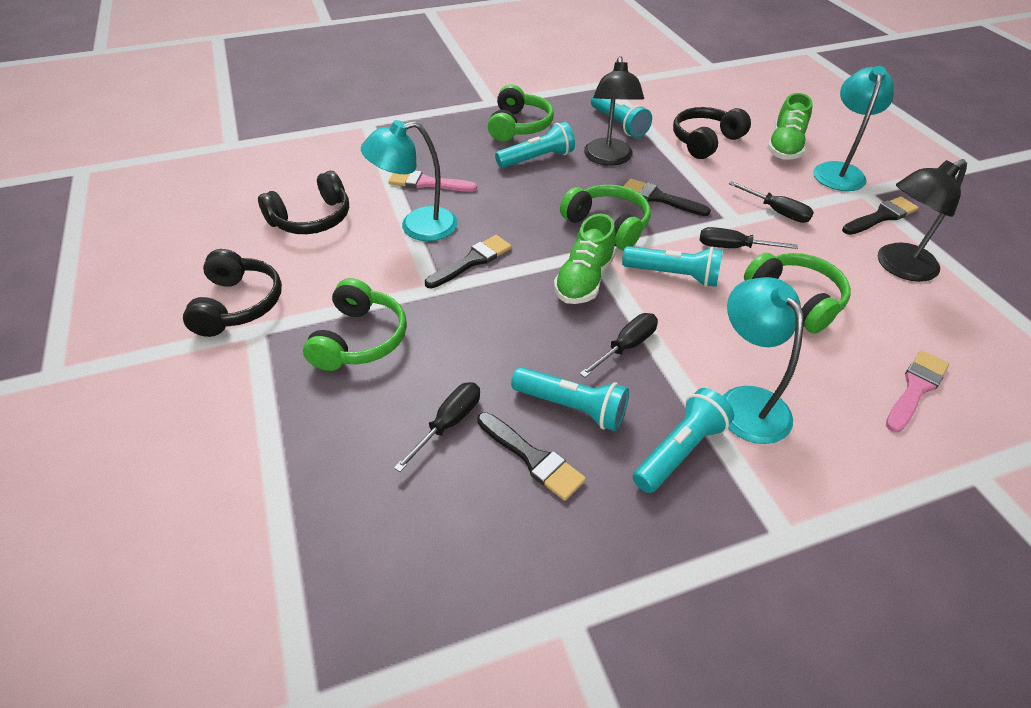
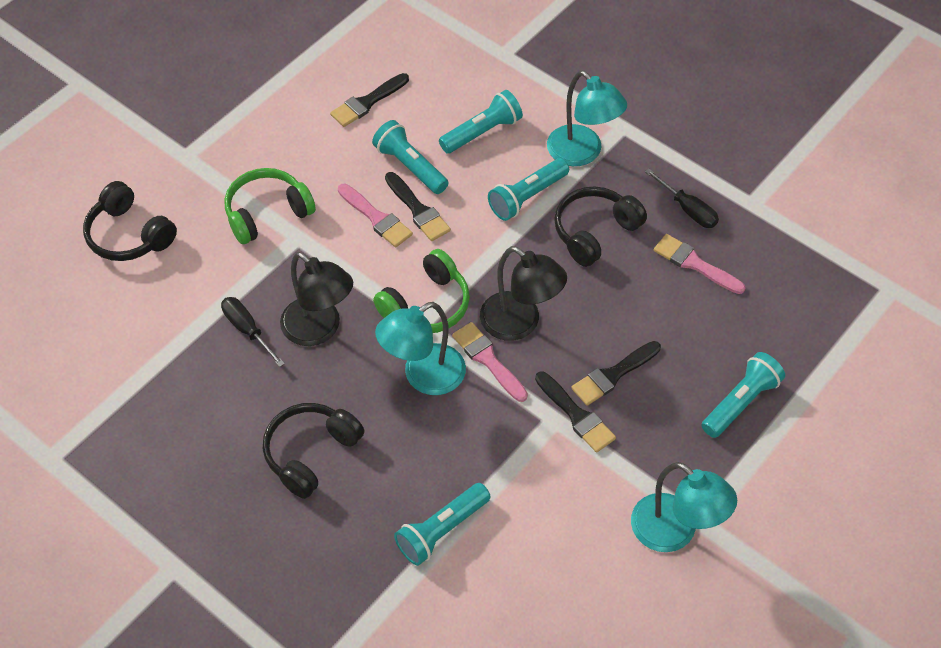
black screwdriver: 4 -> 2
green headphones: 4 -> 2
green shoe: 2 -> 0
pink brush: 2 -> 3

